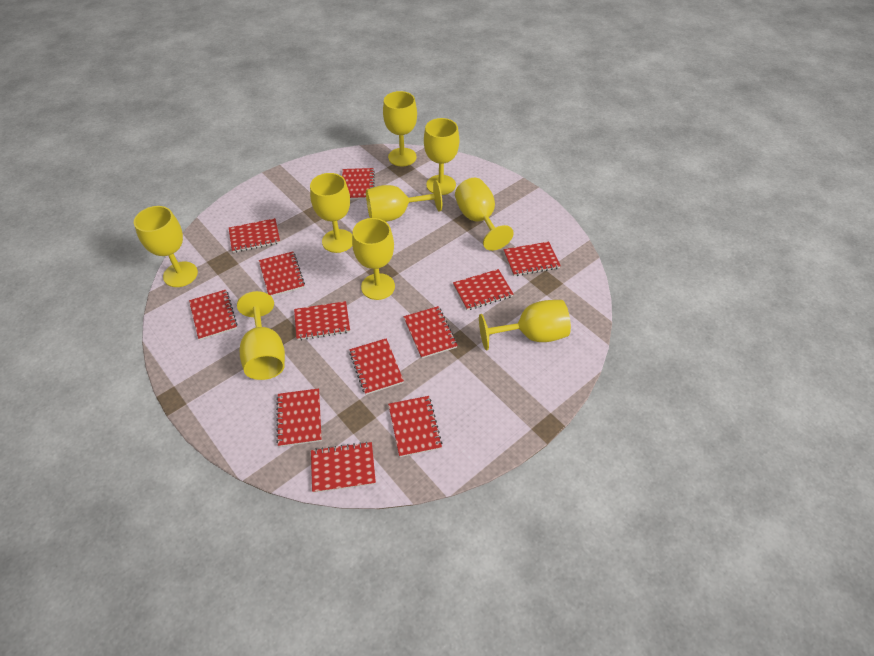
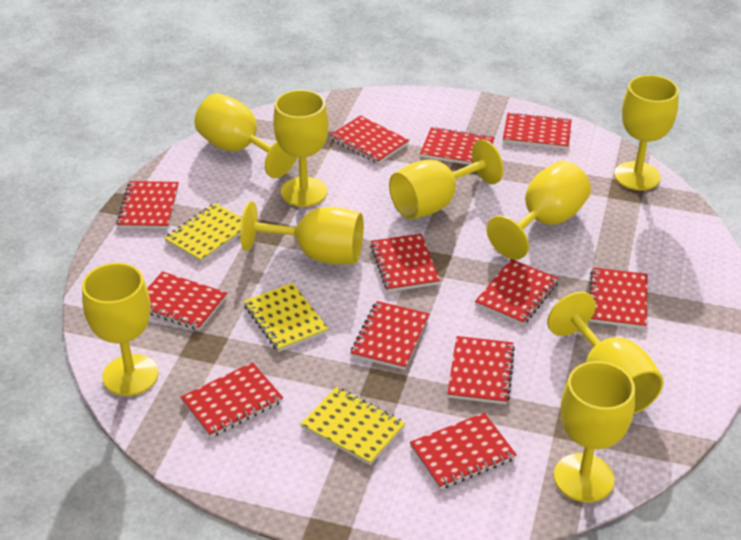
yellow notebook: 0 -> 3

